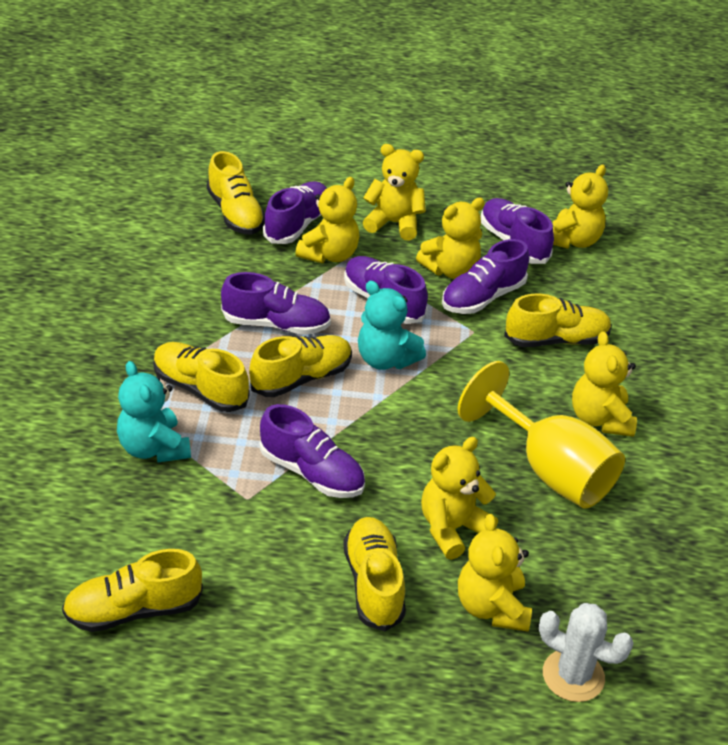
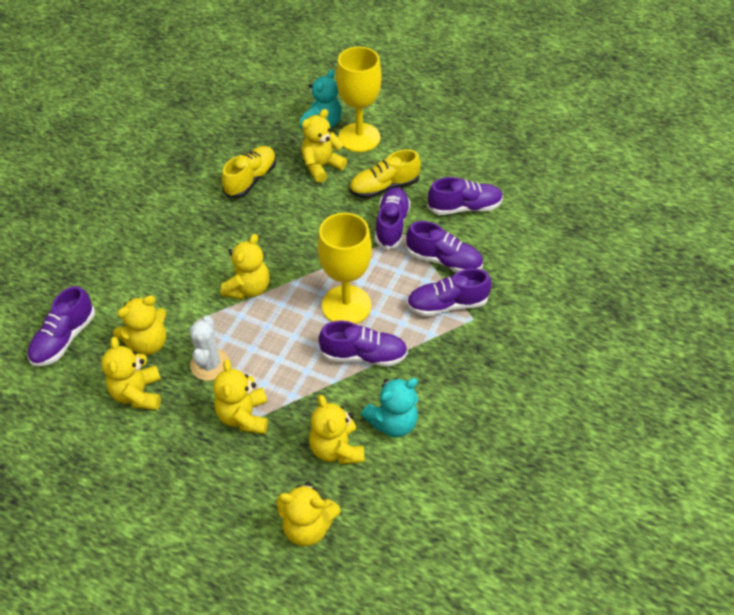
yellow goblet: 1 -> 2
yellow shoe: 6 -> 2

